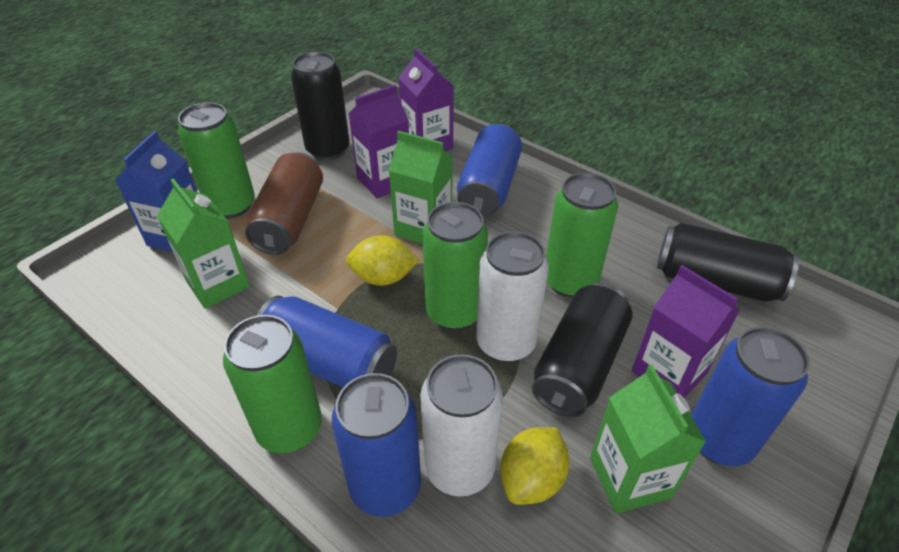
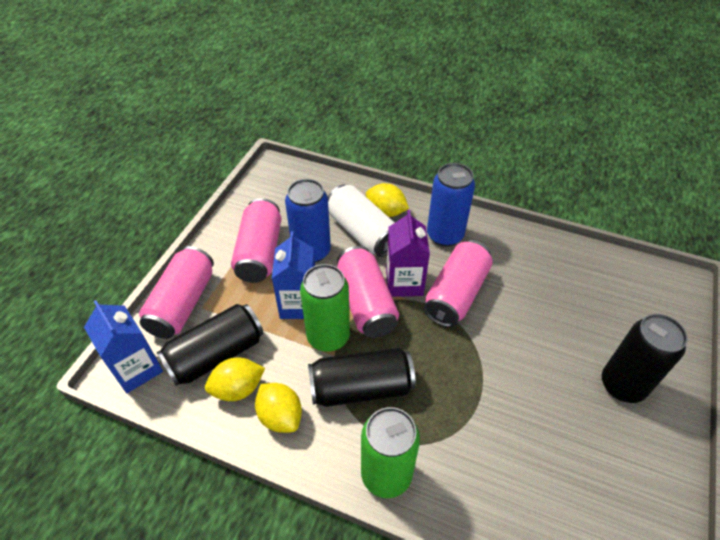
blue can: 4 -> 2
blue carton: 1 -> 2
brown can: 1 -> 0
green can: 4 -> 2
green carton: 3 -> 0
pink can: 0 -> 4
purple carton: 3 -> 1
white can: 2 -> 1
yellow lemon: 2 -> 3

